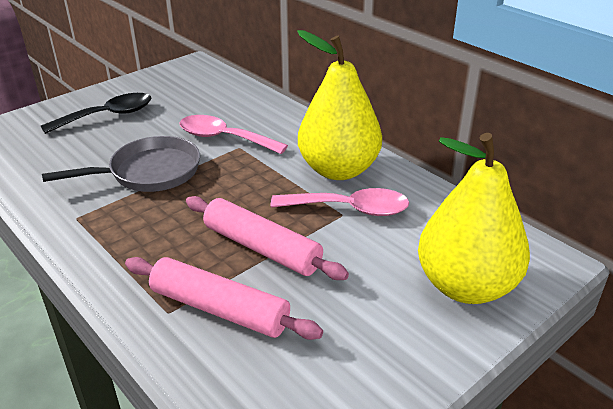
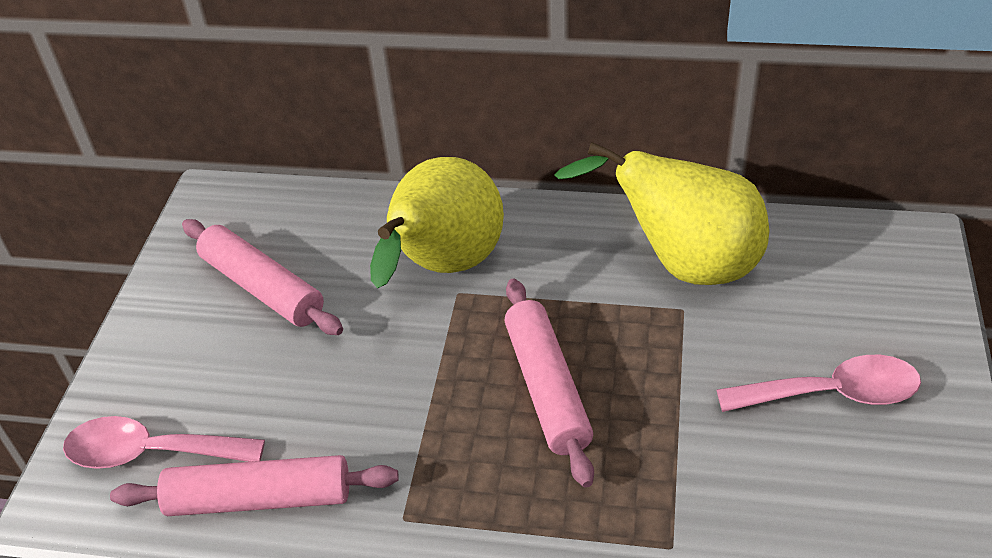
black spoon: 1 -> 0
grey pan: 1 -> 0
pink rolling pin: 2 -> 3

